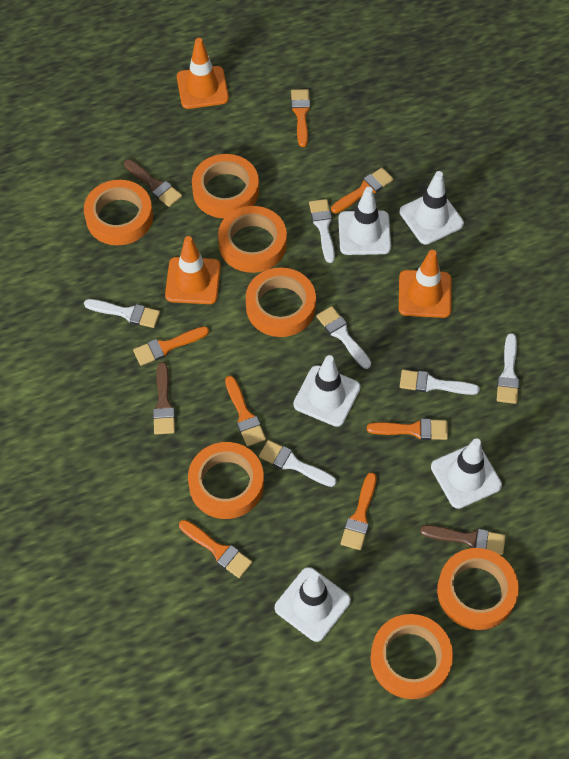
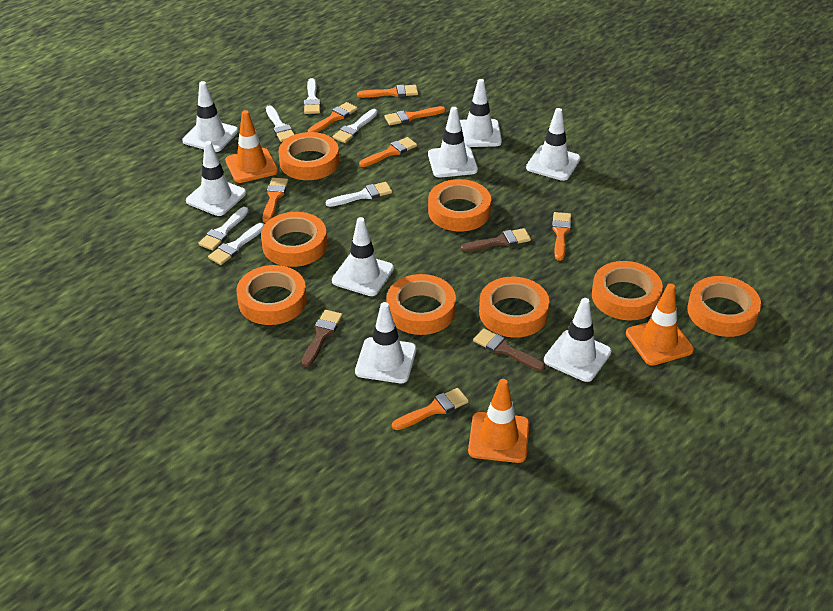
orange tape: 7 -> 8
white traffic cone: 5 -> 8

